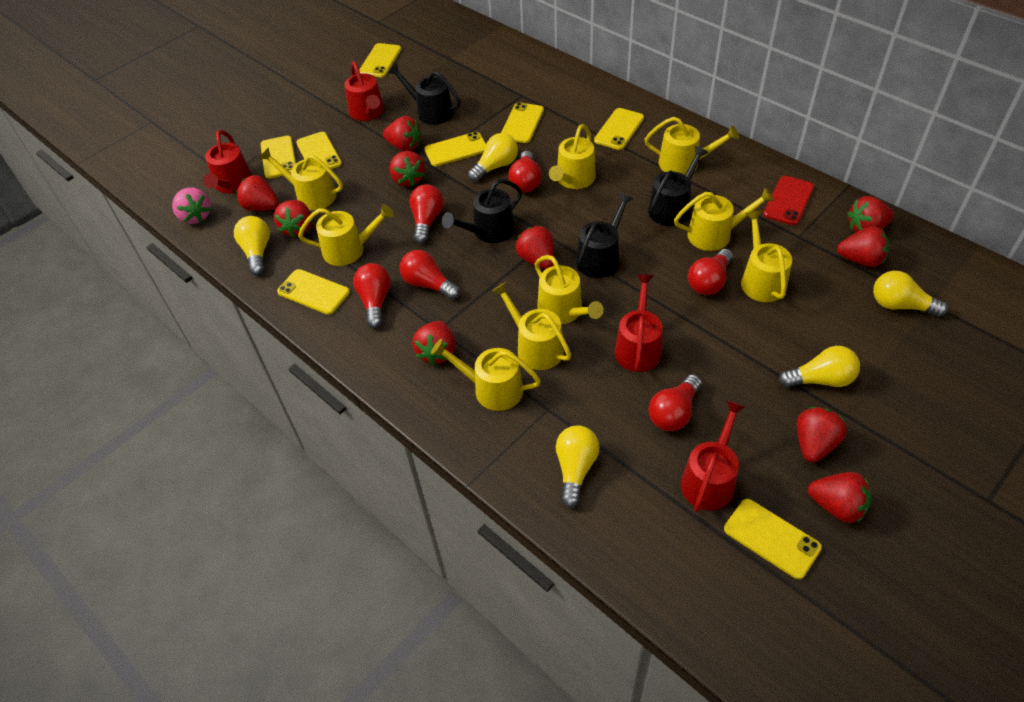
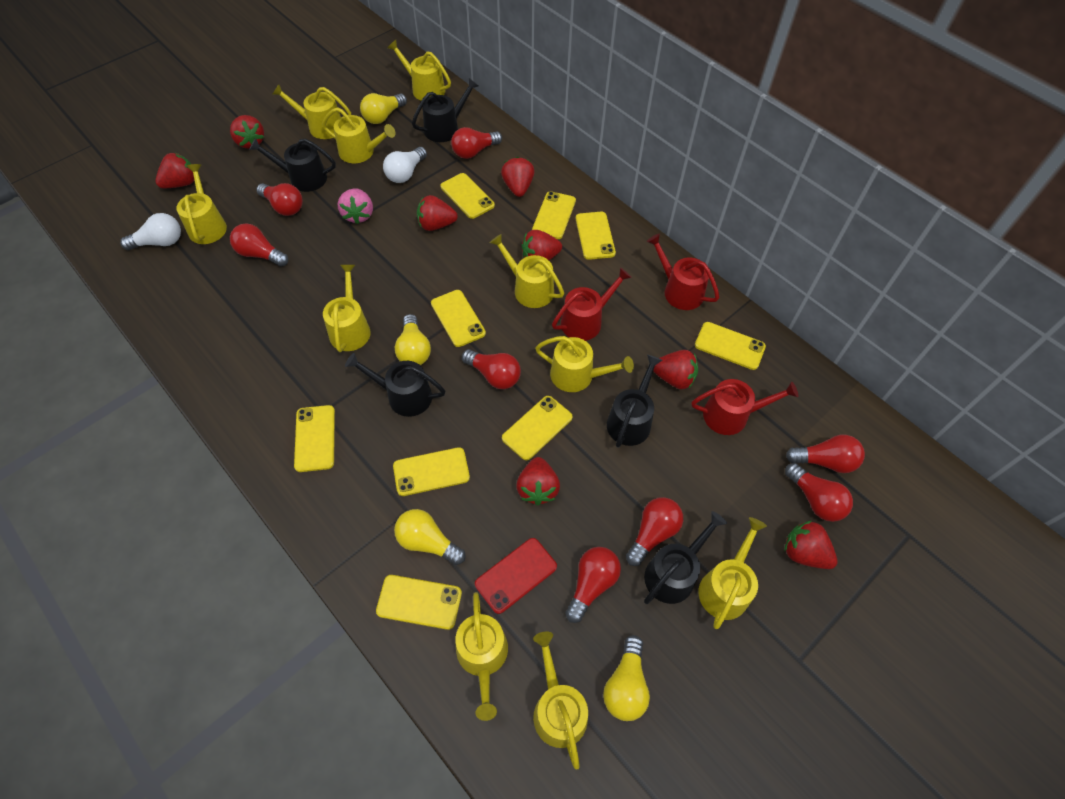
black watering can: 4 -> 5
red light bulb: 6 -> 8
red strawberry: 10 -> 8
red watering can: 4 -> 3
white light bulb: 0 -> 2
yellow light bulb: 5 -> 4
yellow phone: 8 -> 9
yellow watering can: 9 -> 10

